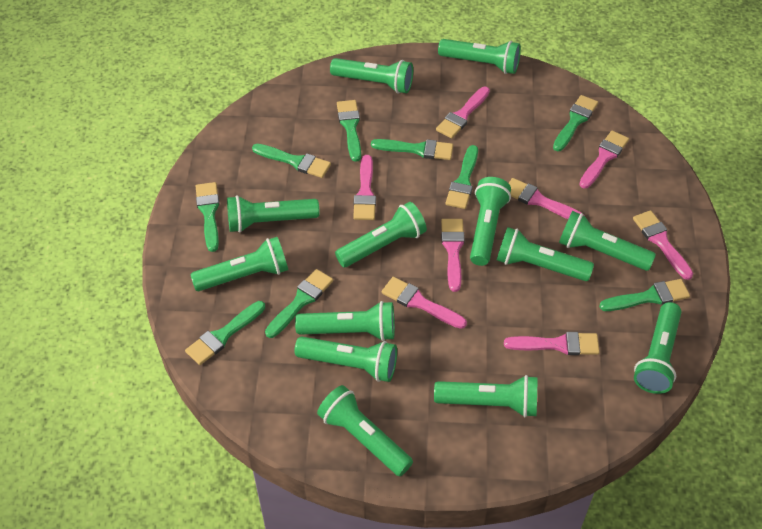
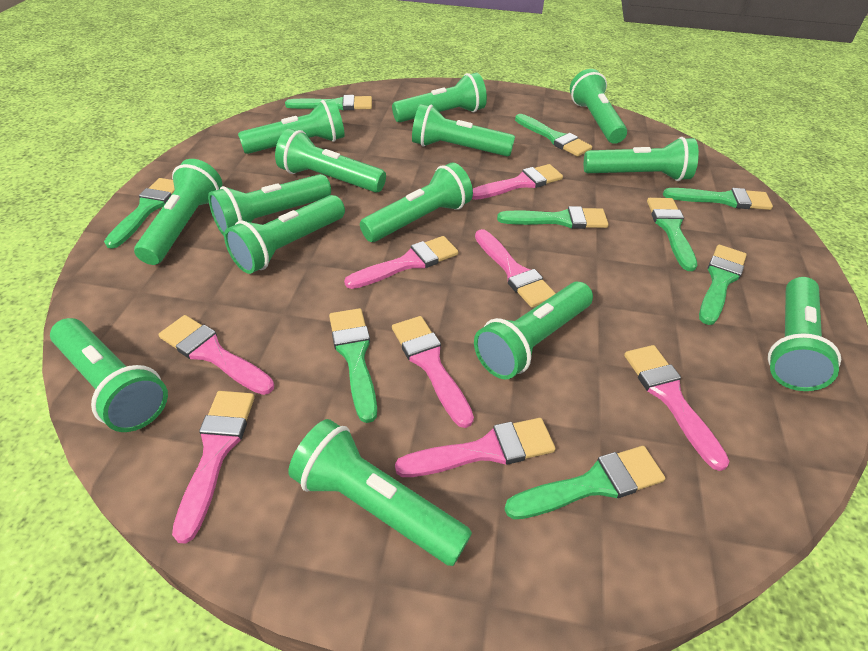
green flashlight: 13 -> 14

